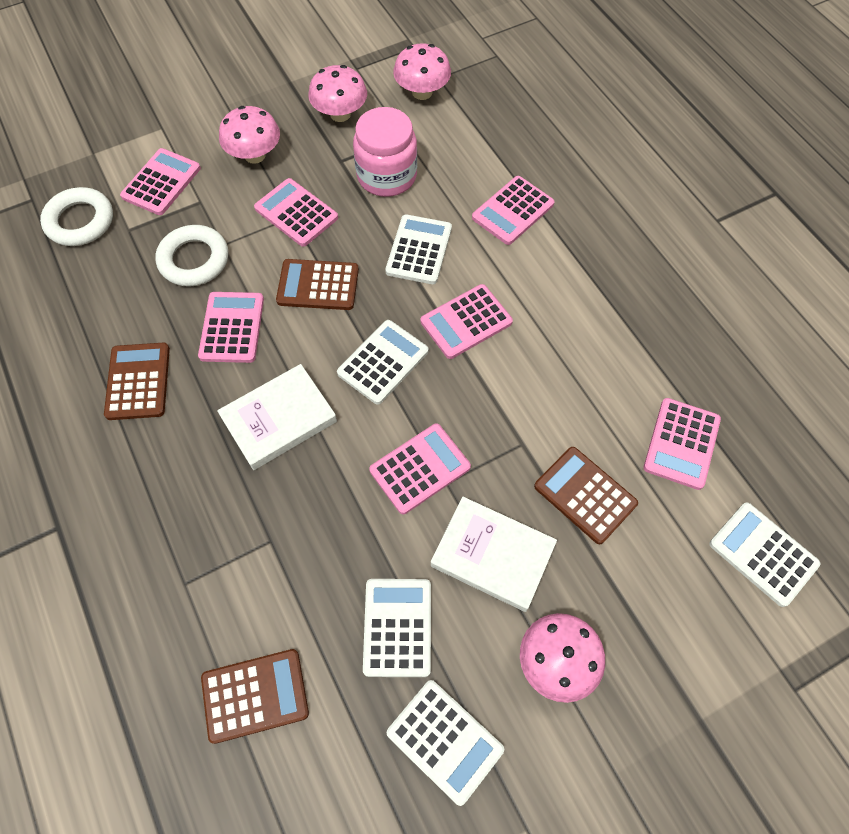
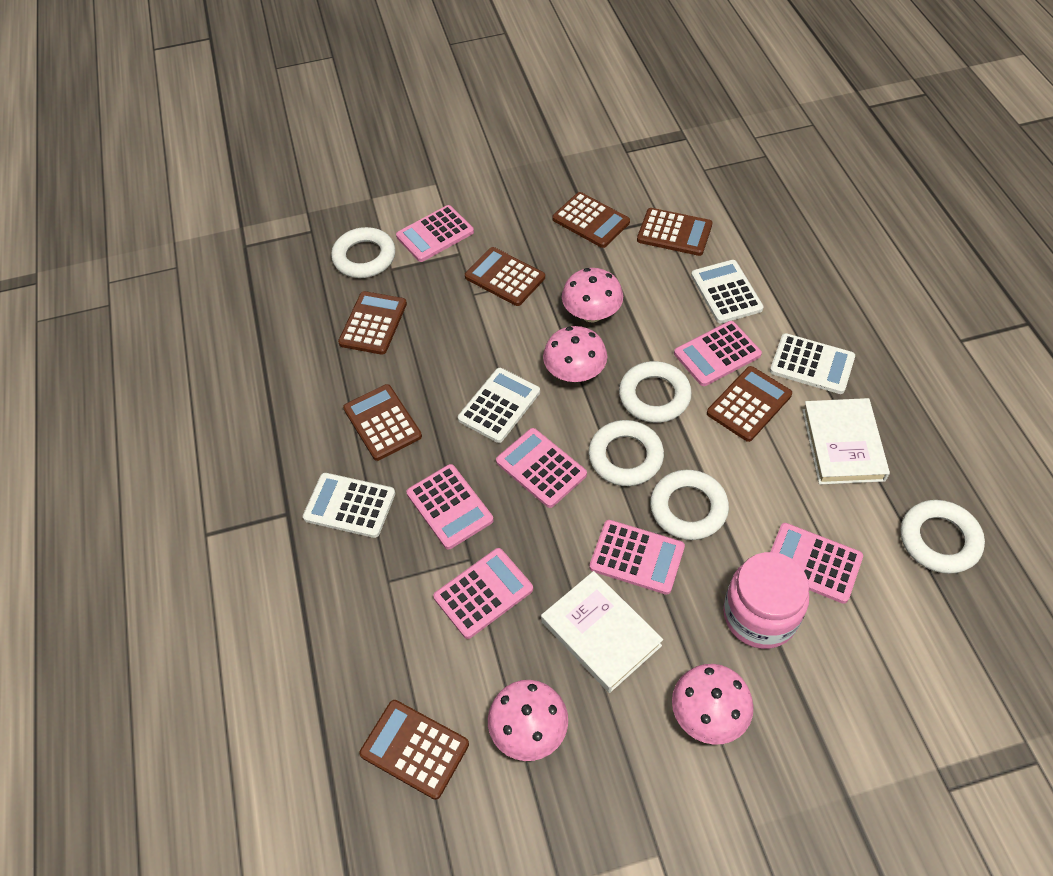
brown calculator: 4 -> 7
white calculator: 5 -> 4
white ring: 2 -> 5

